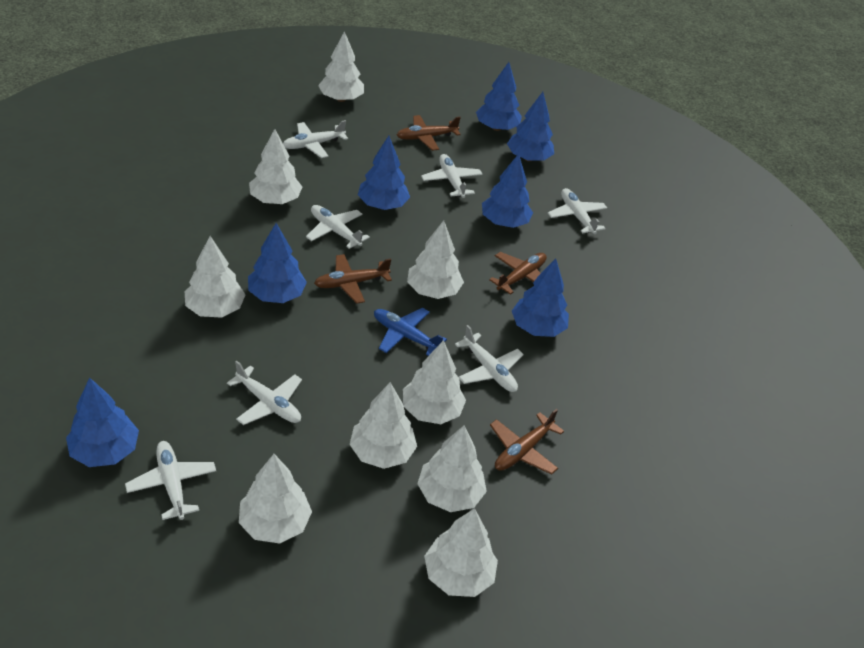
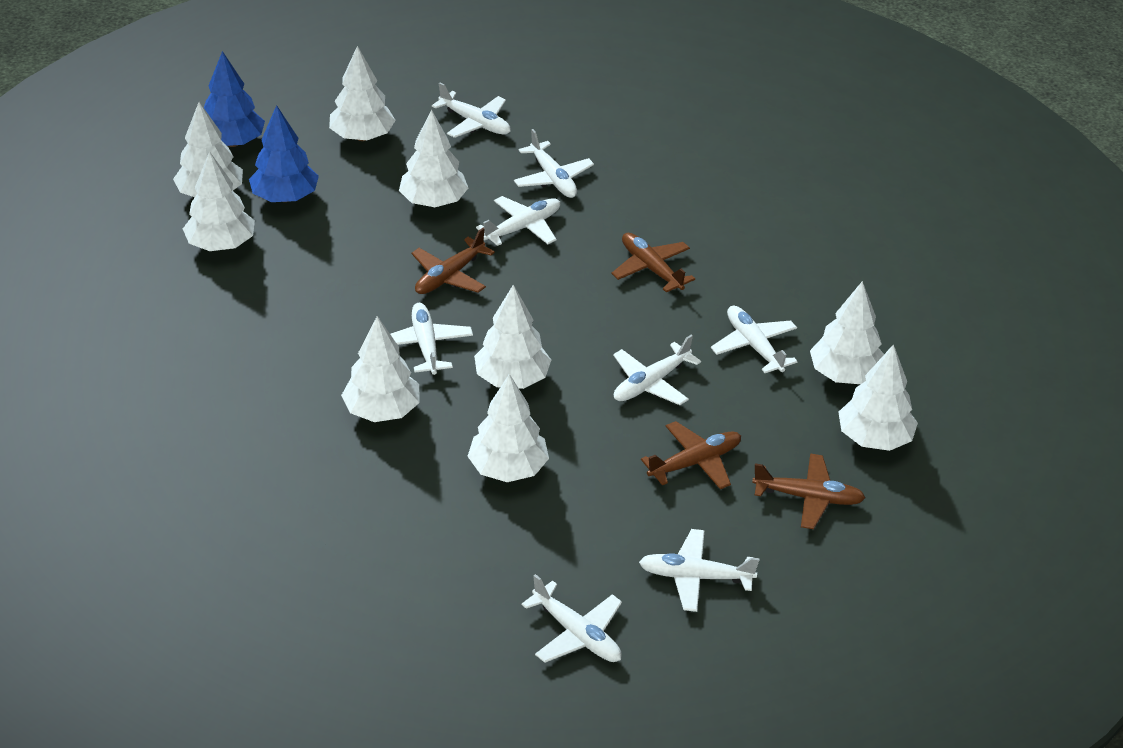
blue plane: 1 -> 0
blue tree: 7 -> 2
white plane: 7 -> 8

